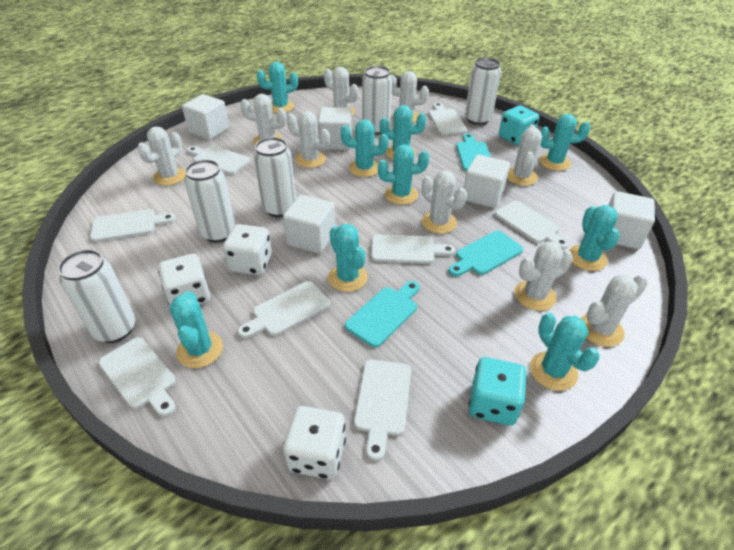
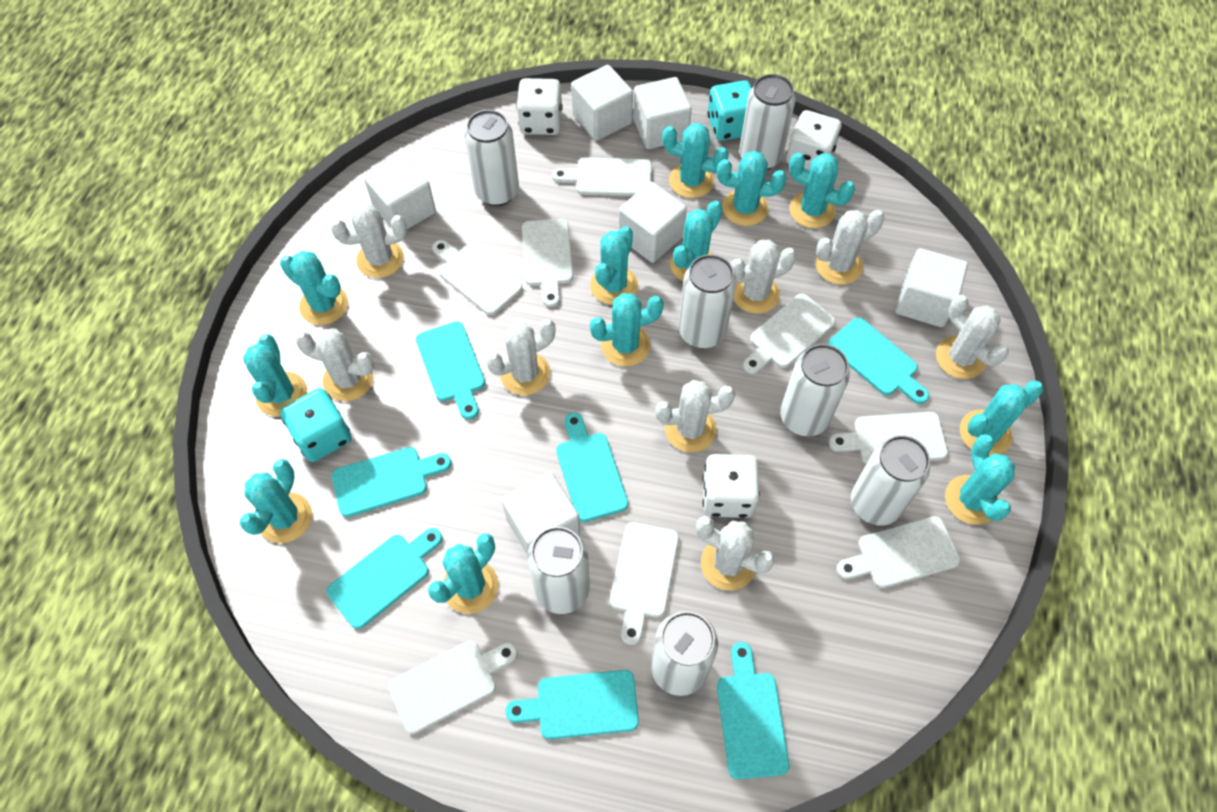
turquoise cactus: 9 -> 12
turquoise cutting board: 3 -> 7
white cactus: 9 -> 8
white can: 5 -> 7
white cube: 5 -> 6

